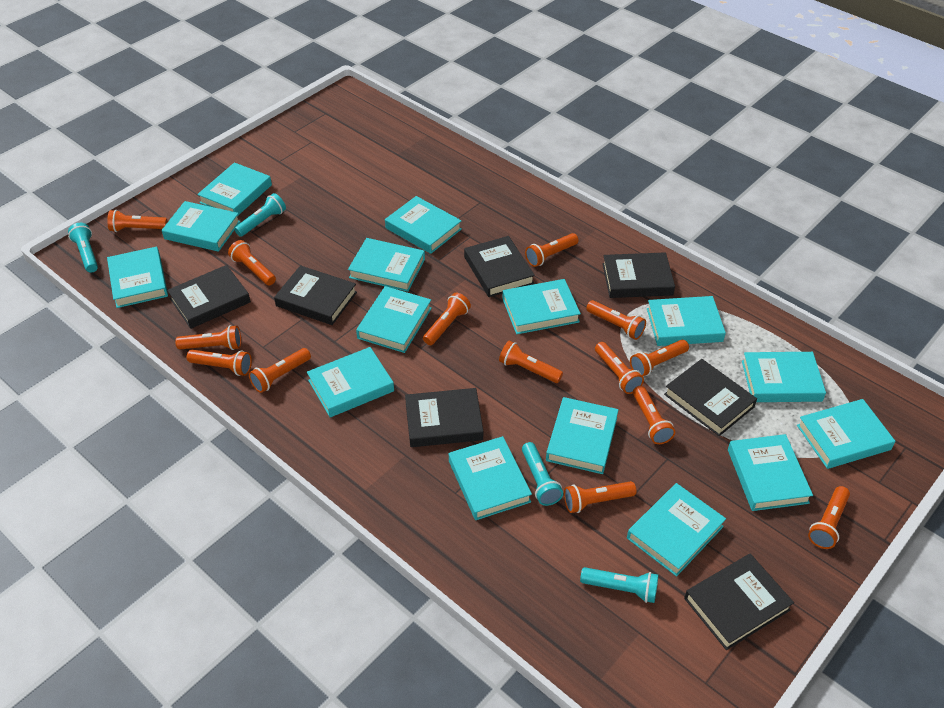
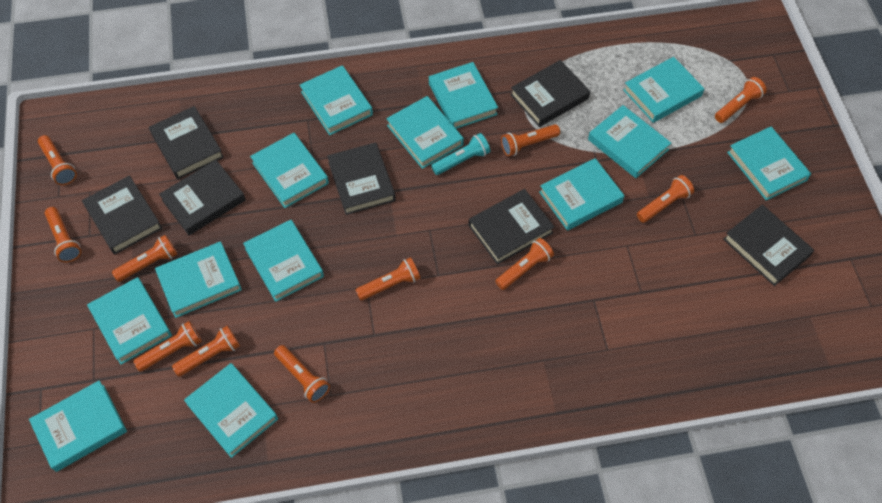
orange flashlight: 14 -> 11
turquoise book: 15 -> 13
turquoise flashlight: 4 -> 1

